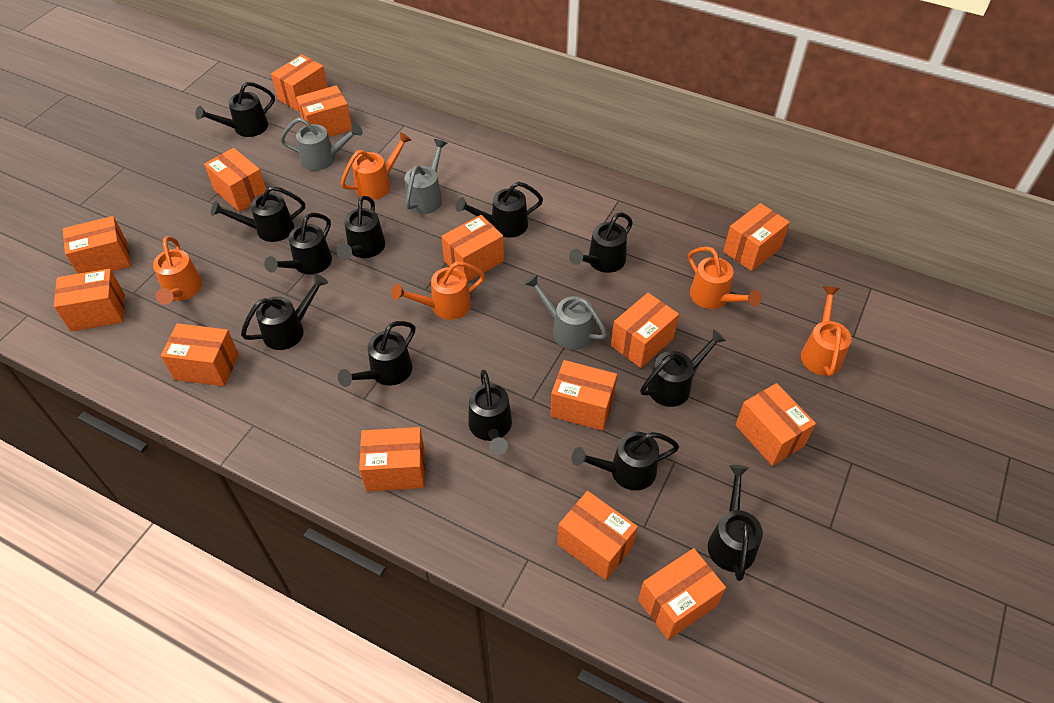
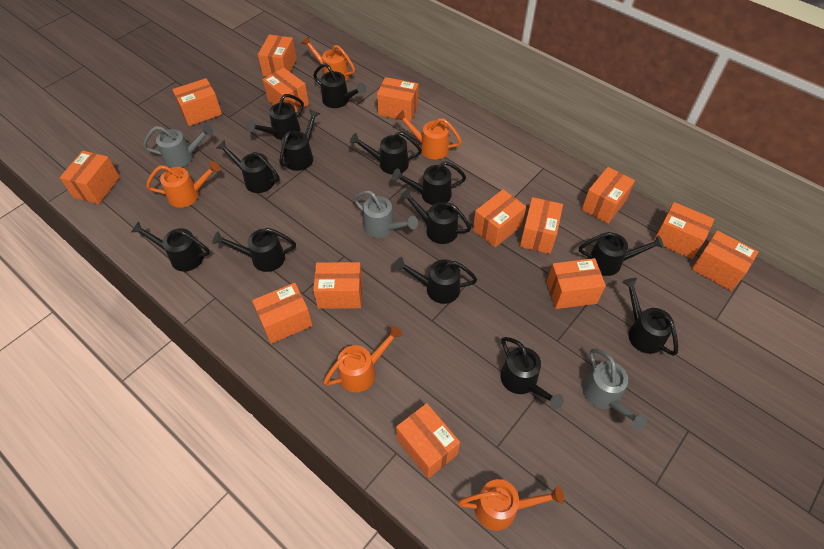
black watering can: 12 -> 13

